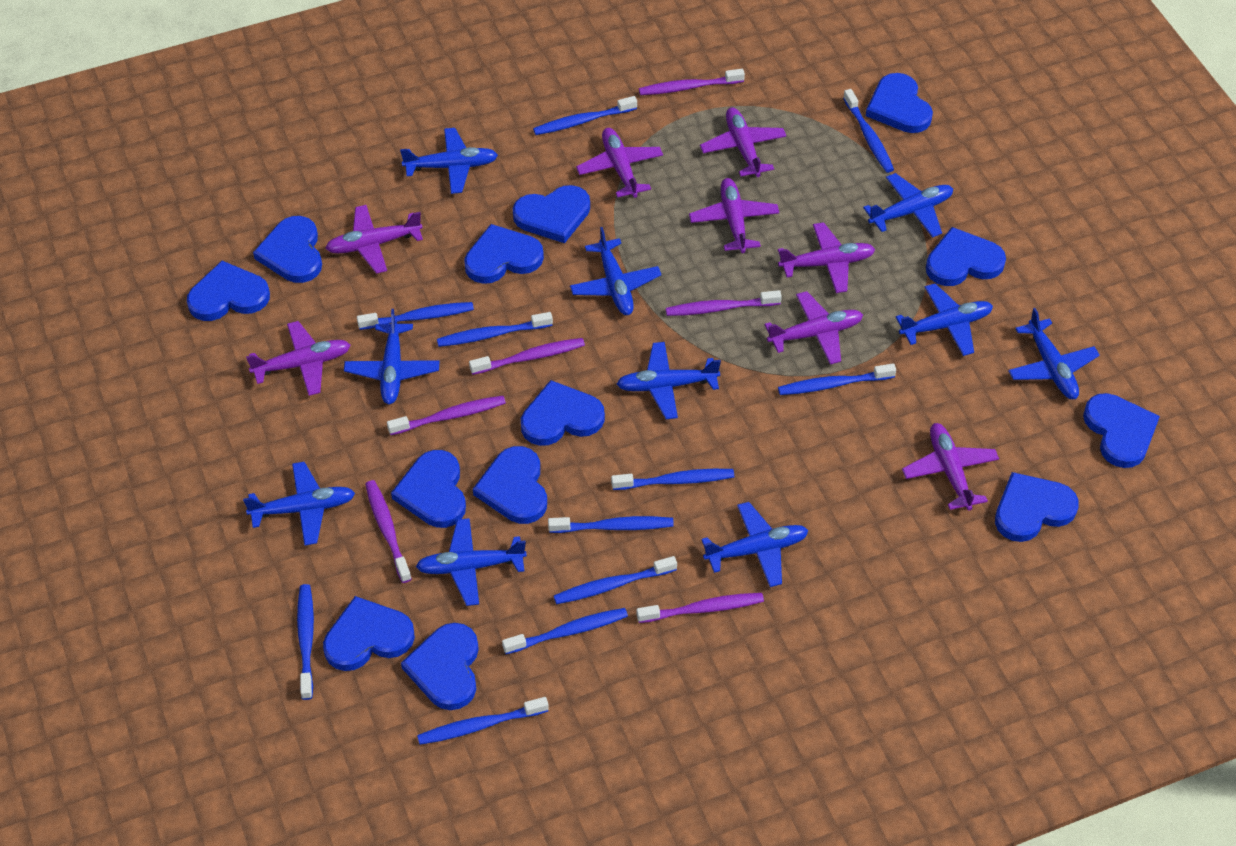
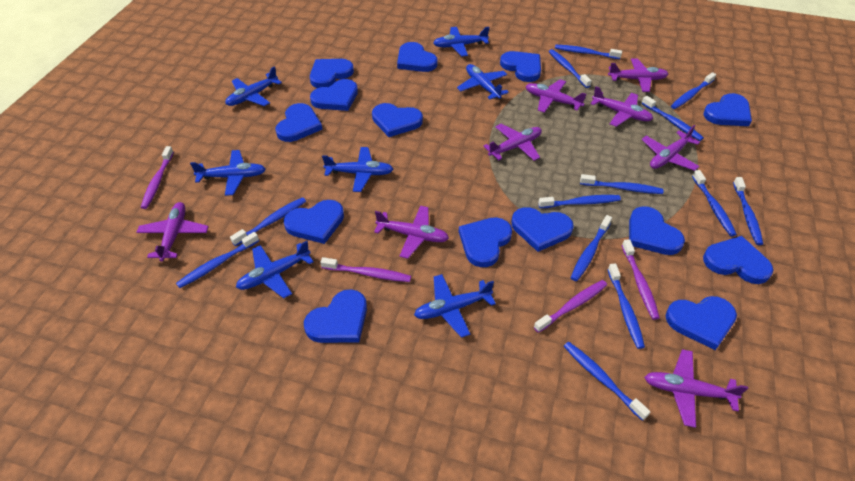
blue heart: 13 -> 14
blue plane: 10 -> 7
blue toothbrush: 11 -> 13
purple toothbrush: 6 -> 4

